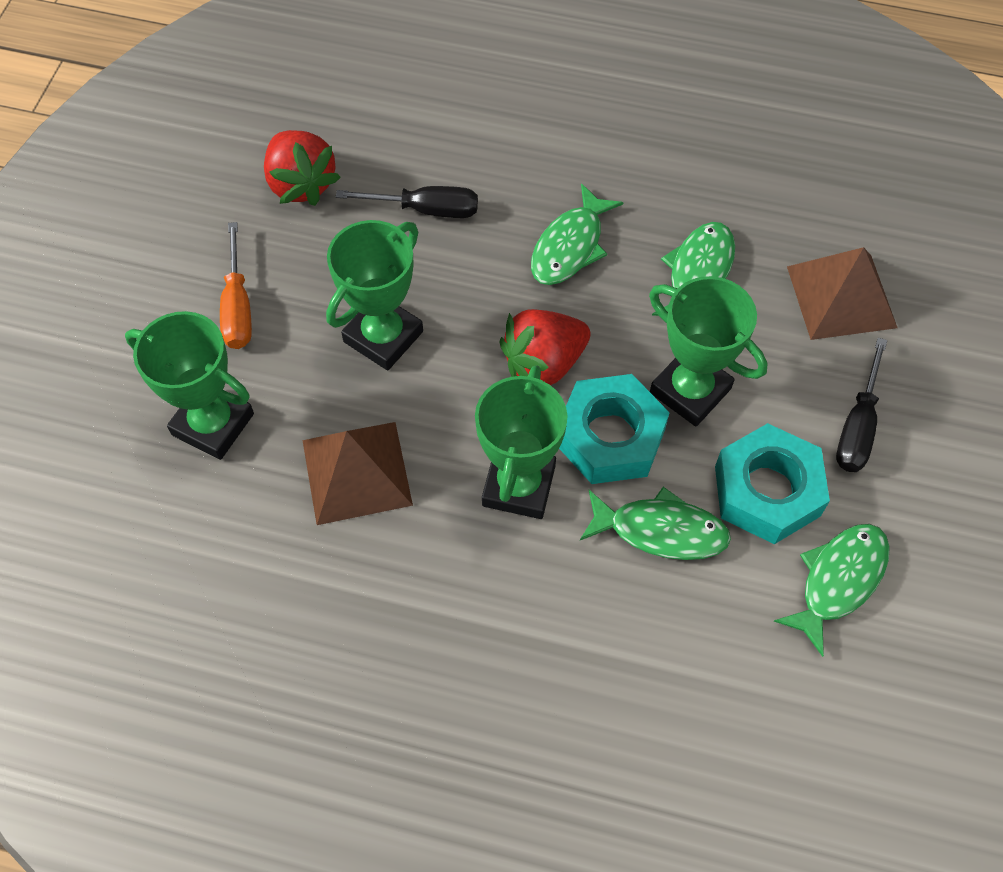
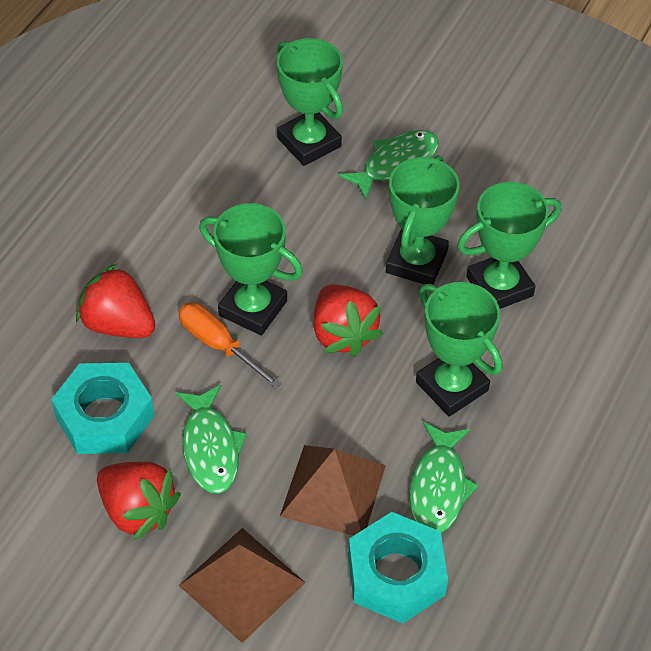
black screwdriver: 2 -> 0
green fish: 4 -> 3
green trophy: 4 -> 5
red strawberry: 2 -> 3

